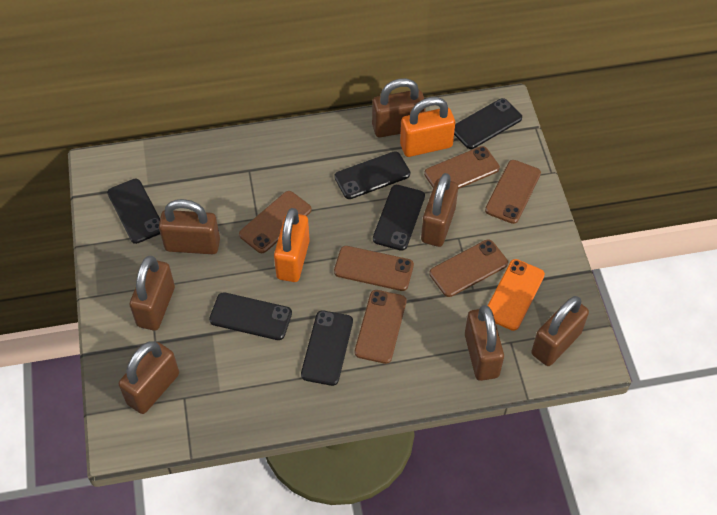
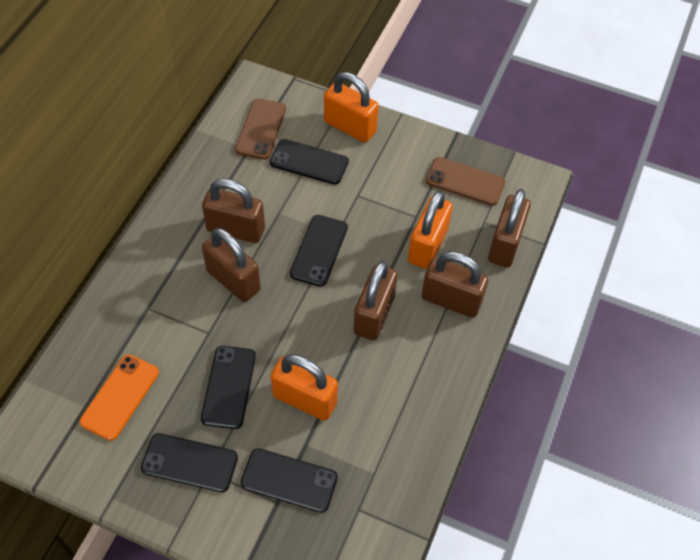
black phone: 6 -> 5
brown padlock: 7 -> 5
brown phone: 6 -> 2
orange padlock: 2 -> 3

